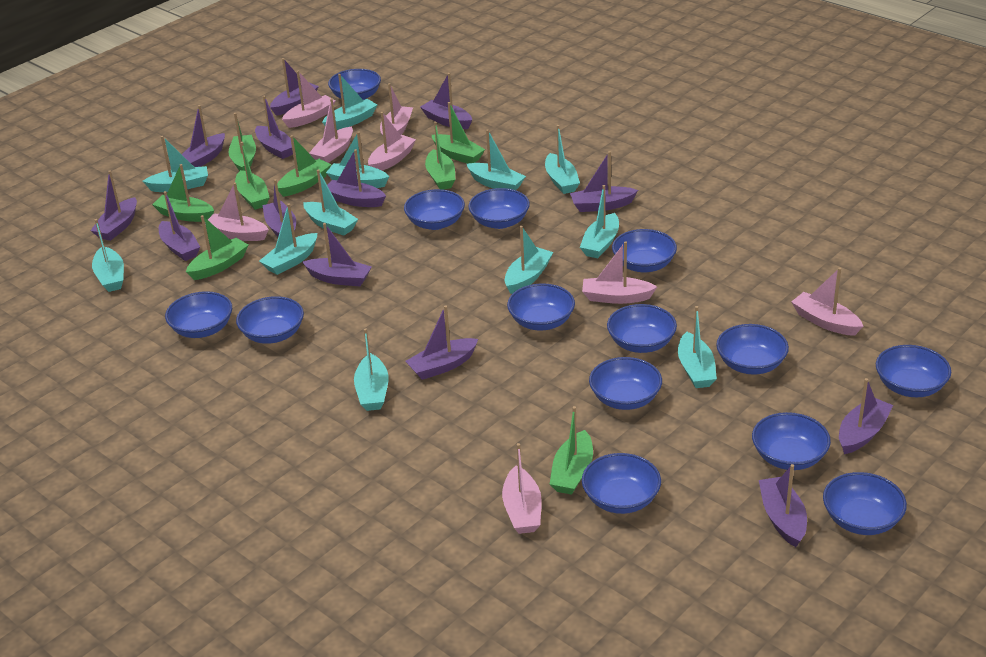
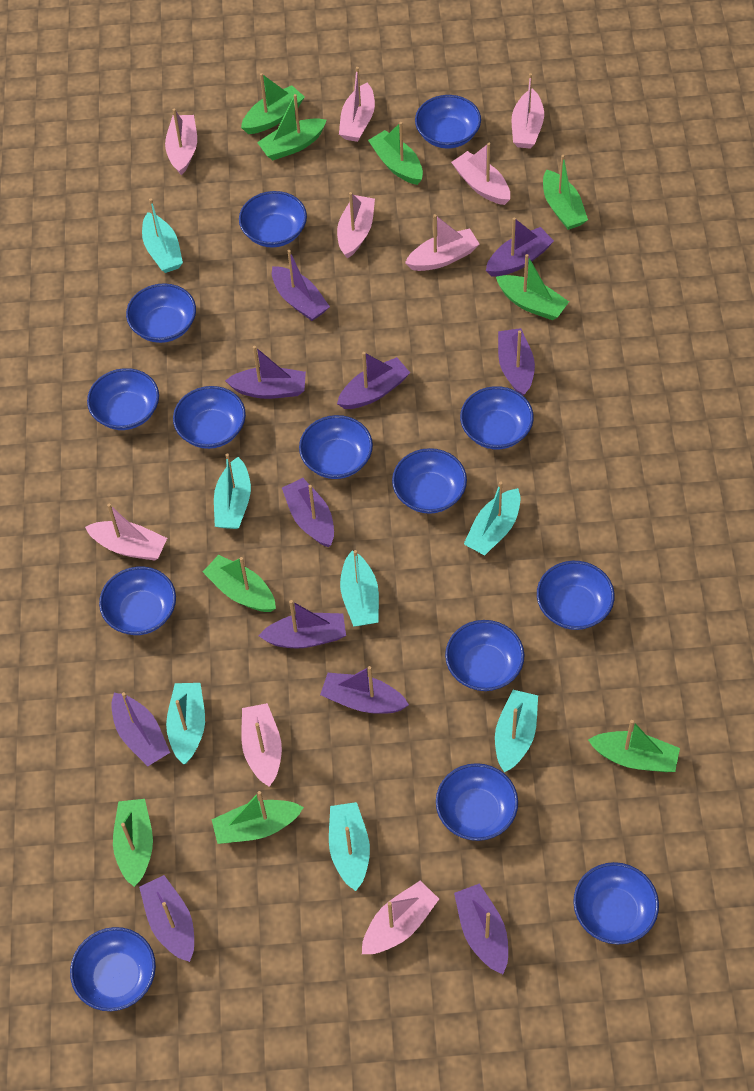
green boat: 8 -> 9
pink boat: 8 -> 9
purple boat: 13 -> 11
turquoise boat: 12 -> 7

